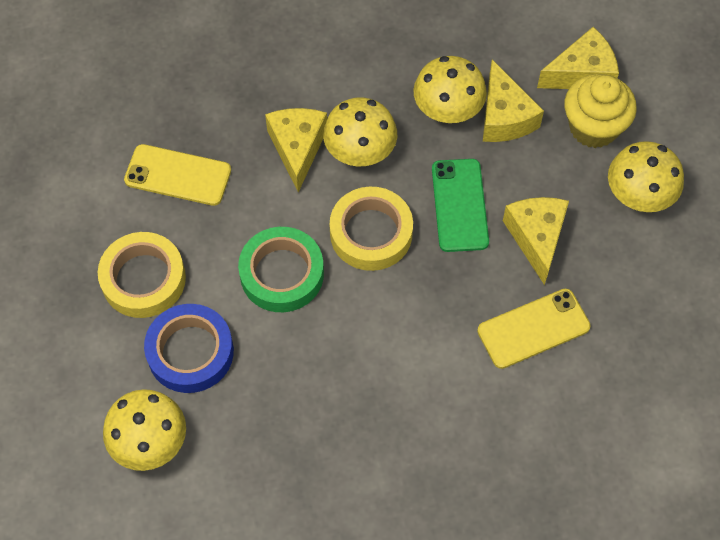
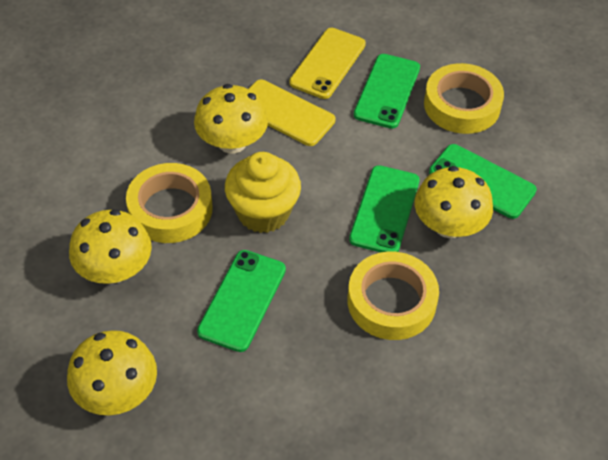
blue tape: 1 -> 0
green phone: 1 -> 4
green tape: 1 -> 0
yellow cheese: 4 -> 0
yellow tape: 2 -> 3

